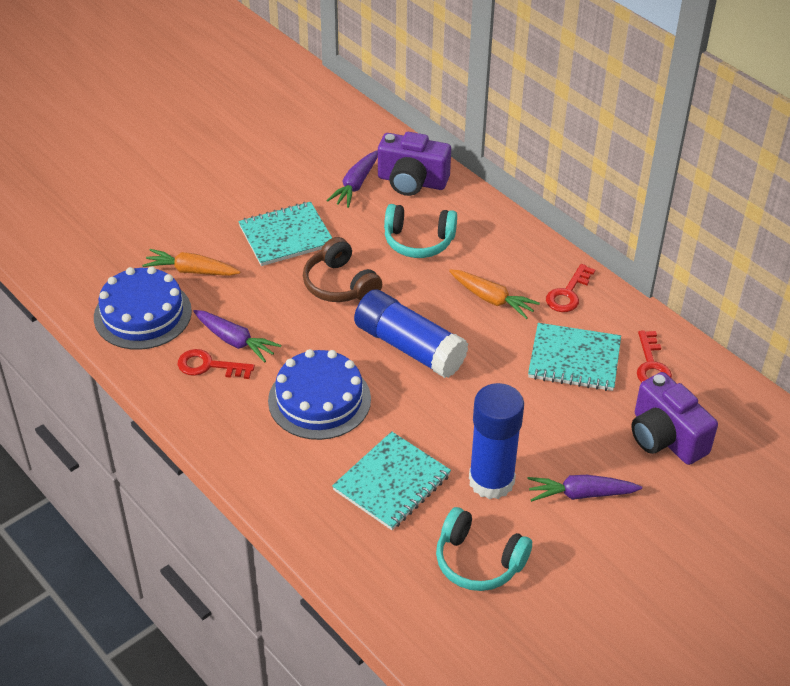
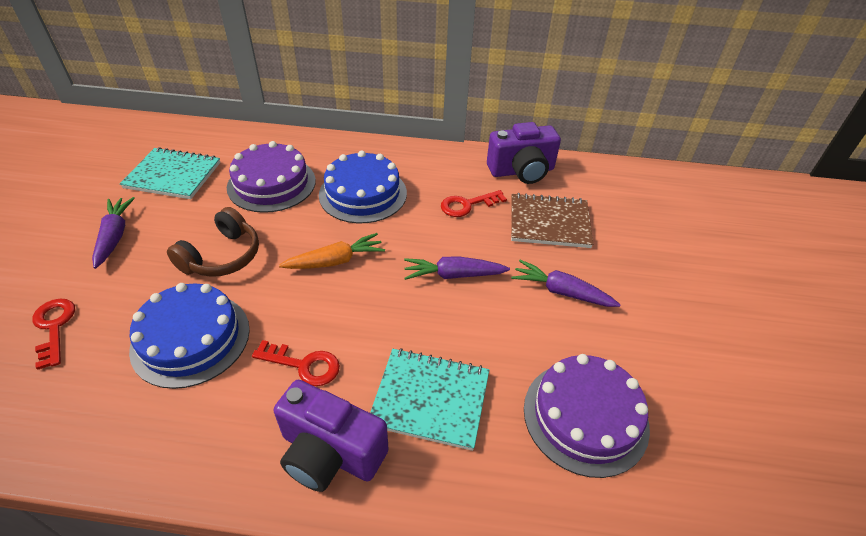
blue glue stick: 2 -> 0
brown notebook: 0 -> 1
orange carrot: 2 -> 1
purple cake: 0 -> 2
turquoise headphones: 2 -> 0
turquoise notebook: 3 -> 2

